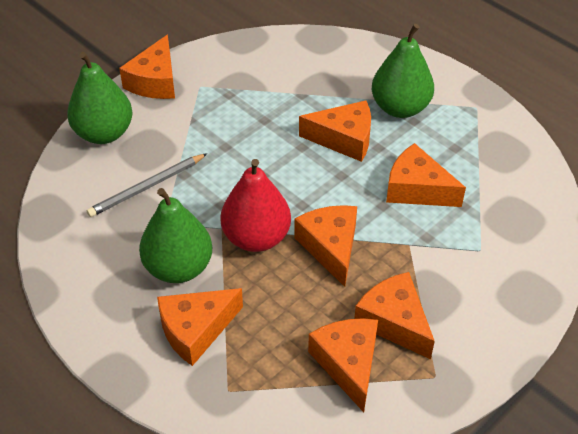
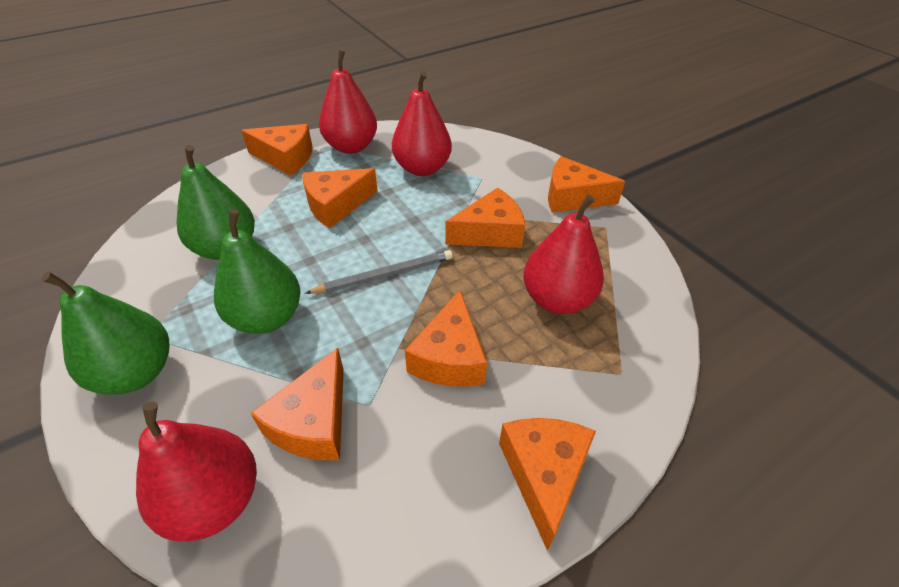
red pear: 1 -> 4

